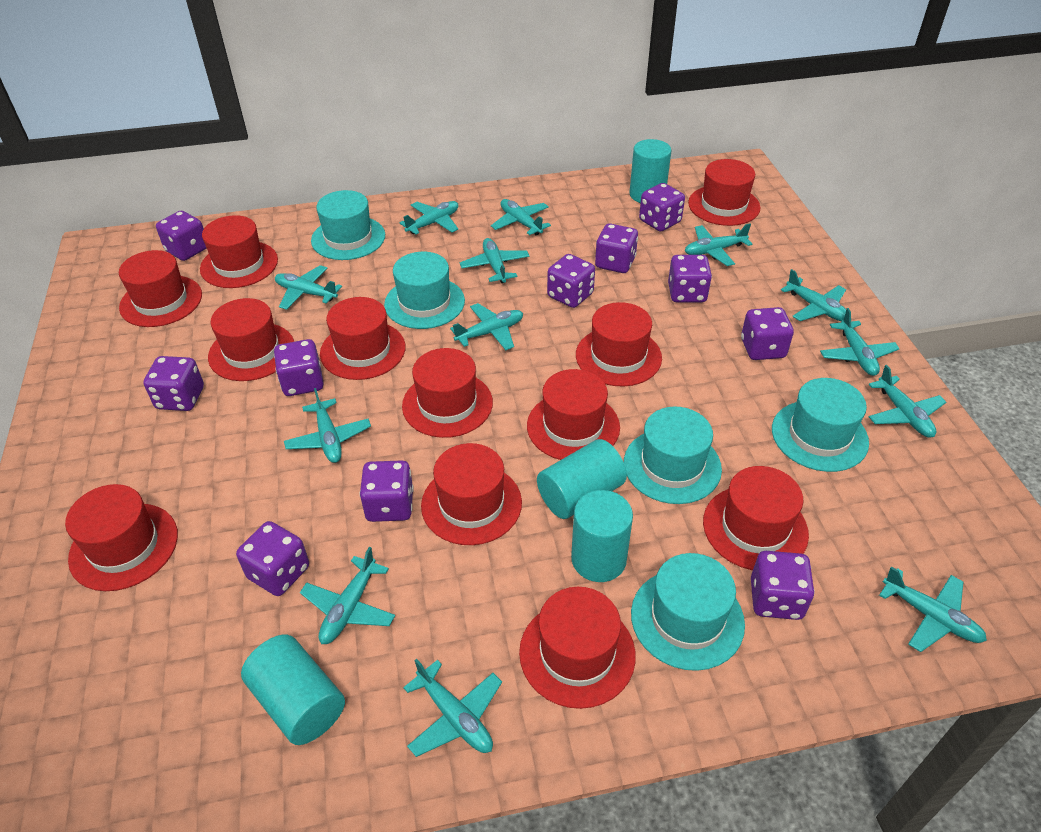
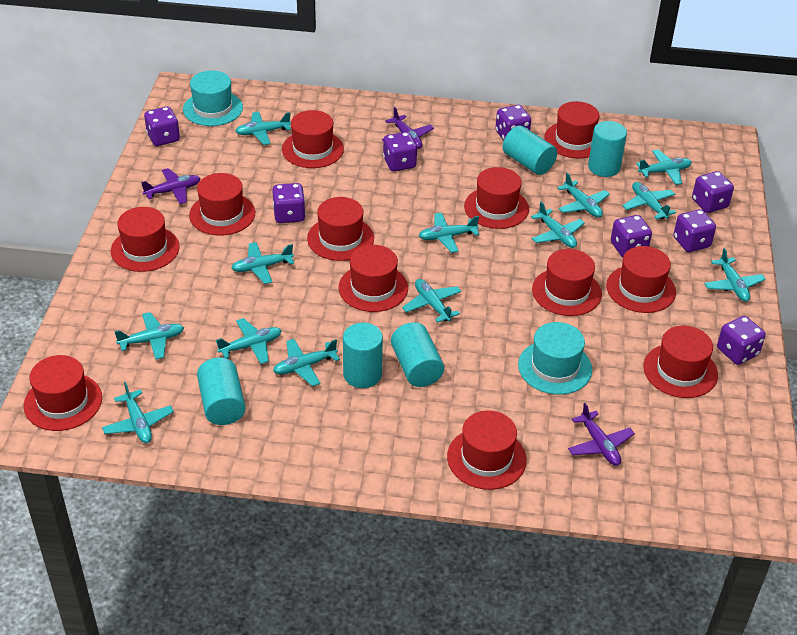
purple dice: 11 -> 8
purple plane: 0 -> 3
turquoise cylinder: 4 -> 5
turquoise hat: 5 -> 2

